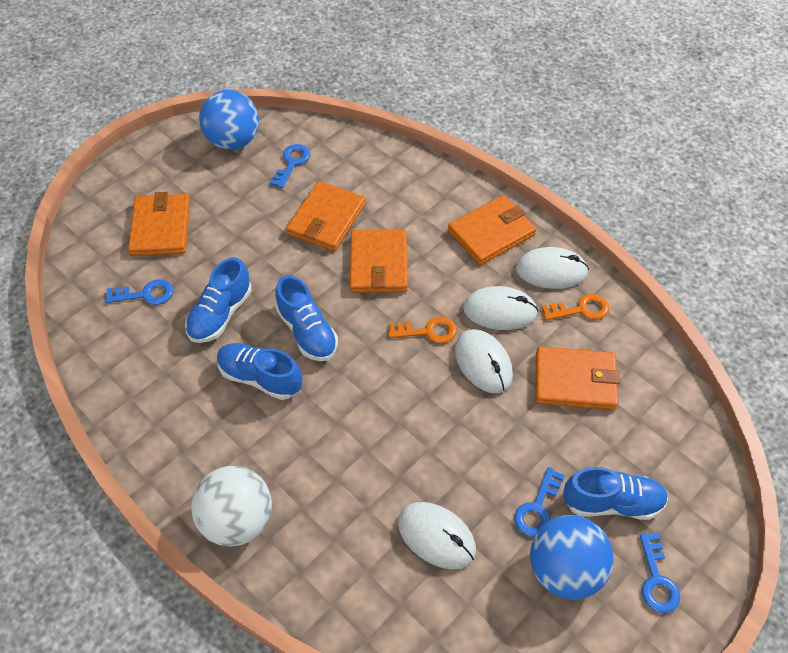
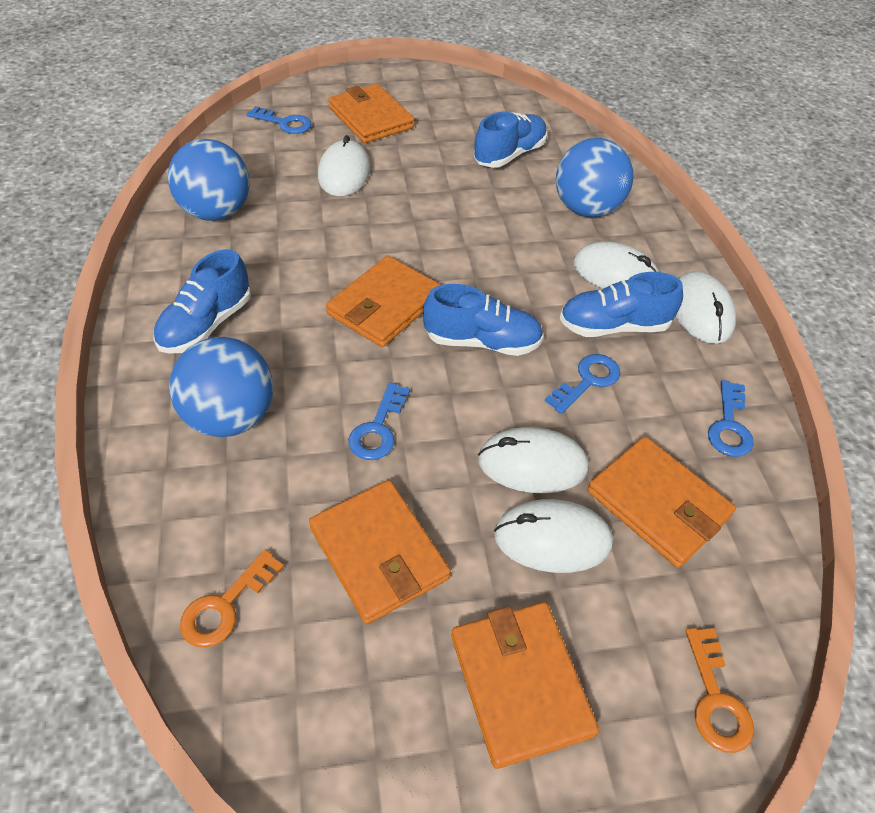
blue ball: 2 -> 3
white ball: 1 -> 0
white mouse: 4 -> 5

